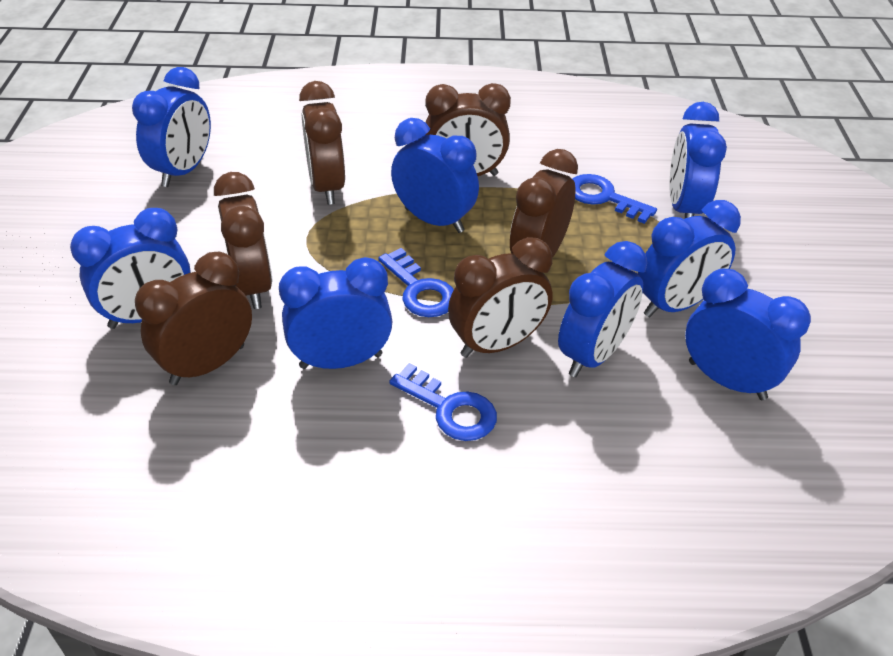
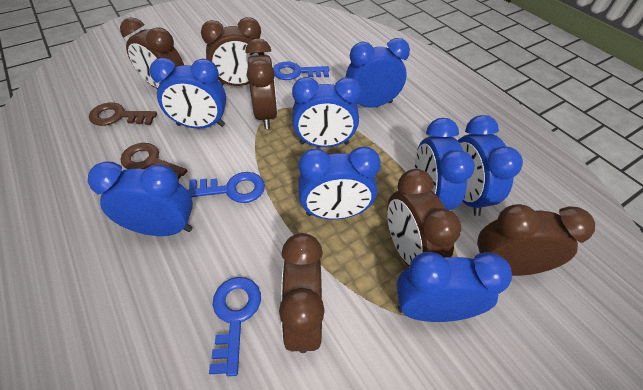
brown key: 0 -> 2

